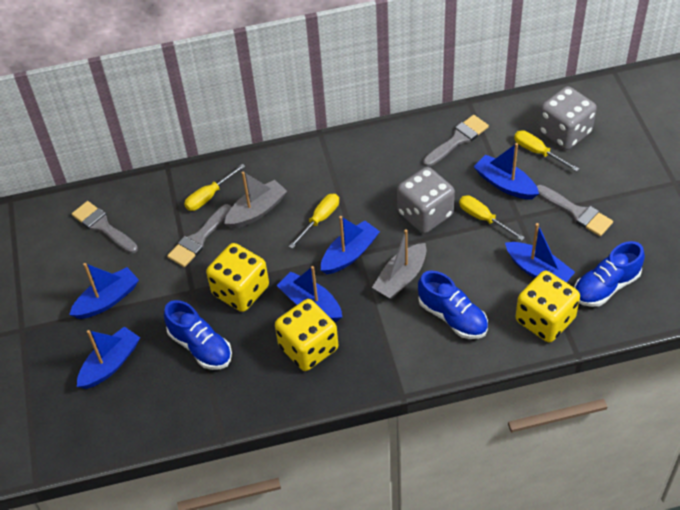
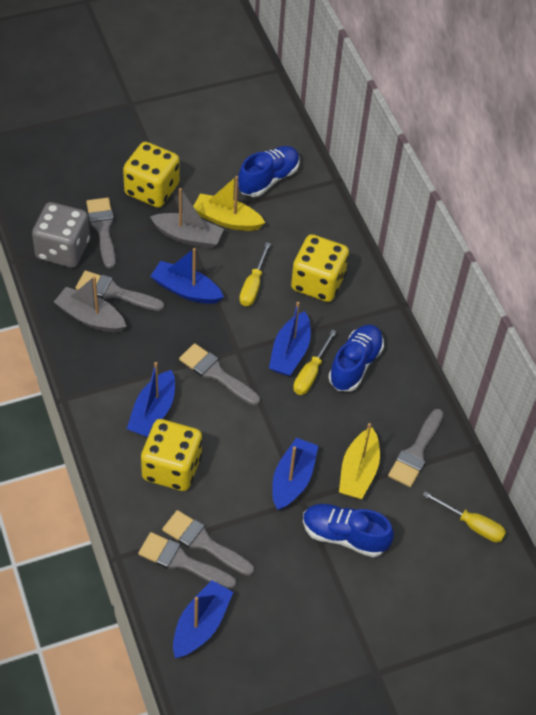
blue boat: 6 -> 5
grey brush: 4 -> 6
grey dice: 2 -> 1
yellow boat: 0 -> 2
yellow screwdriver: 4 -> 3

